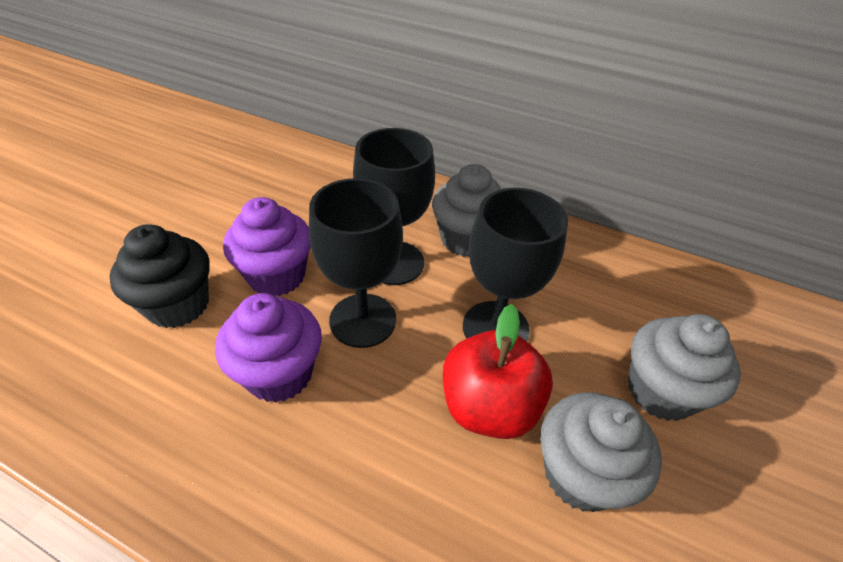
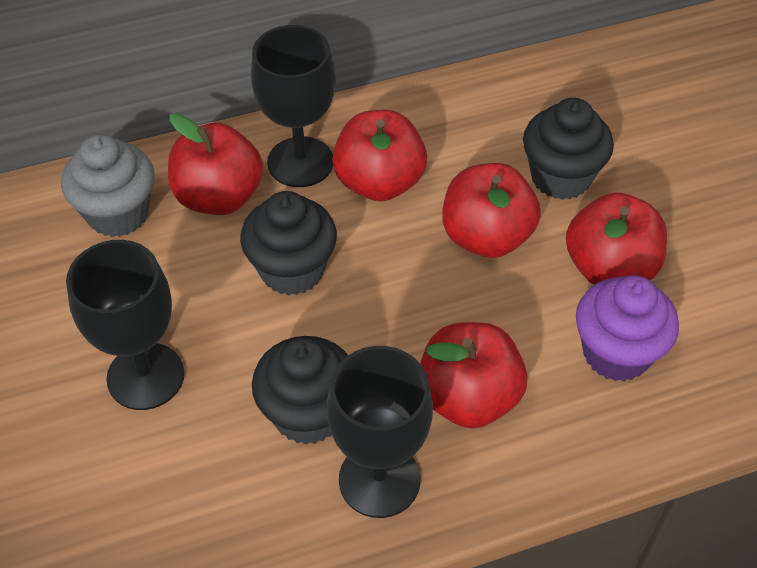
black cupcake: 1 -> 3
grey cupcake: 3 -> 1
purple cupcake: 2 -> 1
red apple: 1 -> 5

